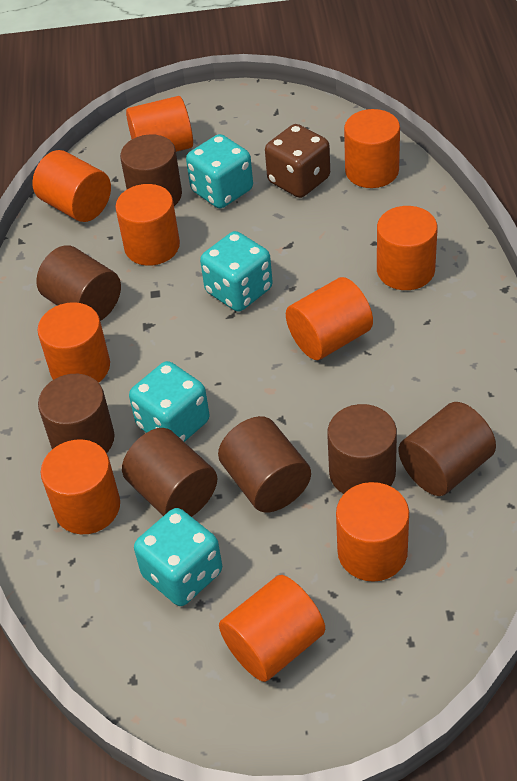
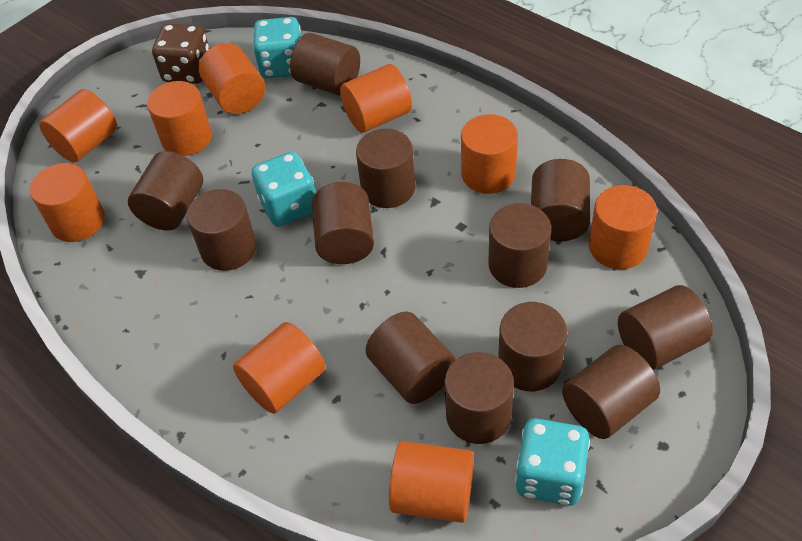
brown cylinder: 7 -> 12
orange cylinder: 10 -> 9
turquoise dice: 4 -> 3

